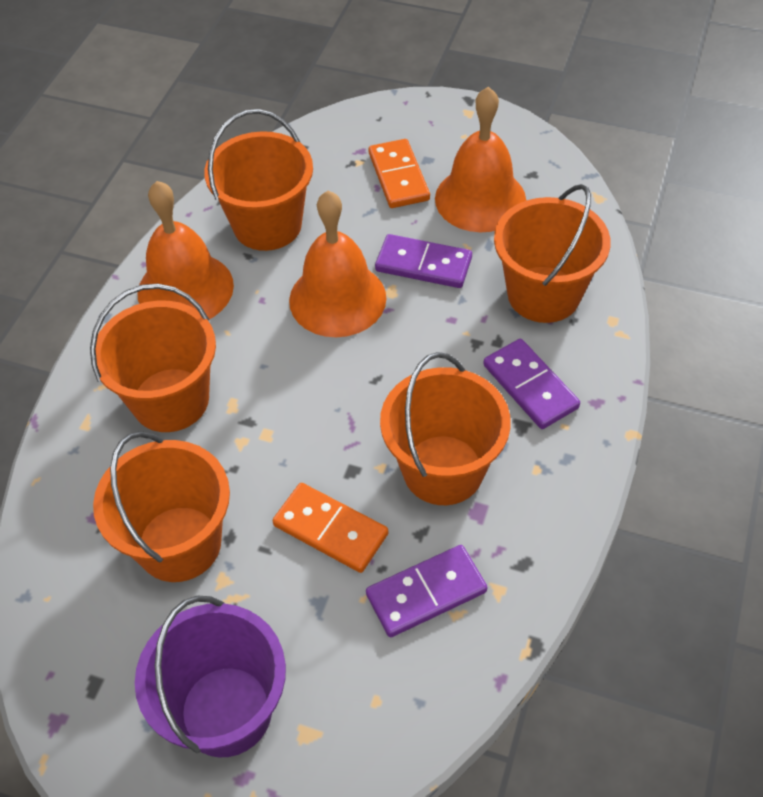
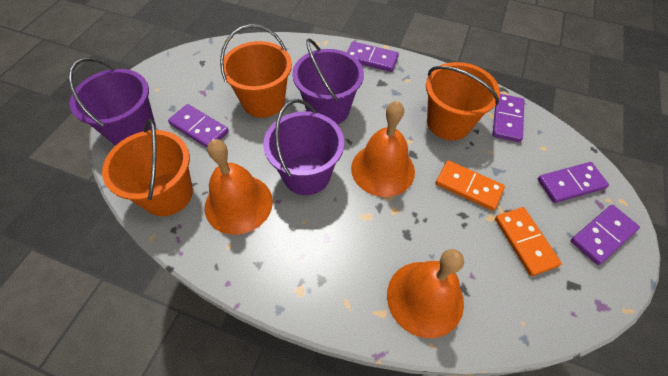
orange bucket: 5 -> 3
purple bucket: 1 -> 3
purple domino: 3 -> 5

